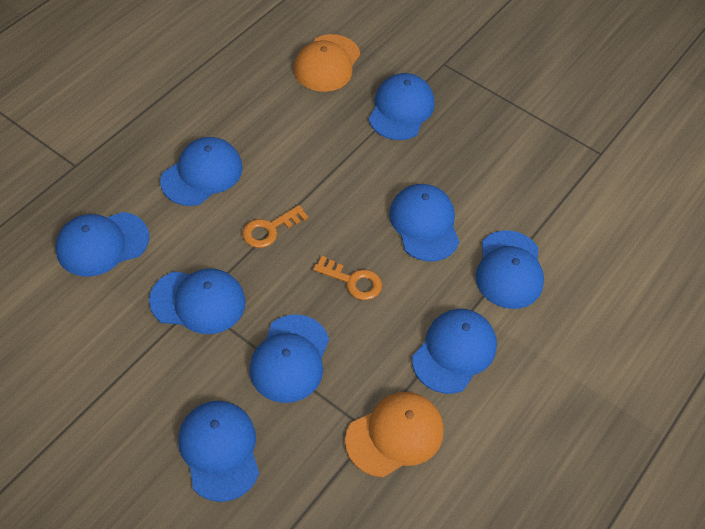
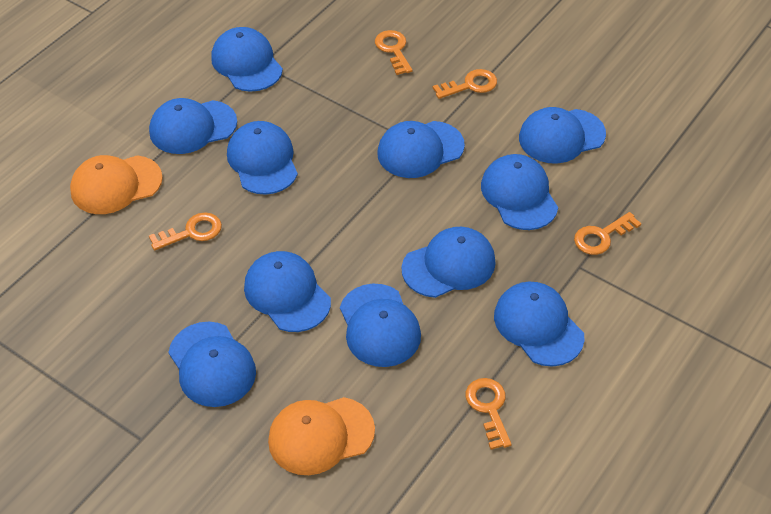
blue cap: 9 -> 11
orange key: 2 -> 5

